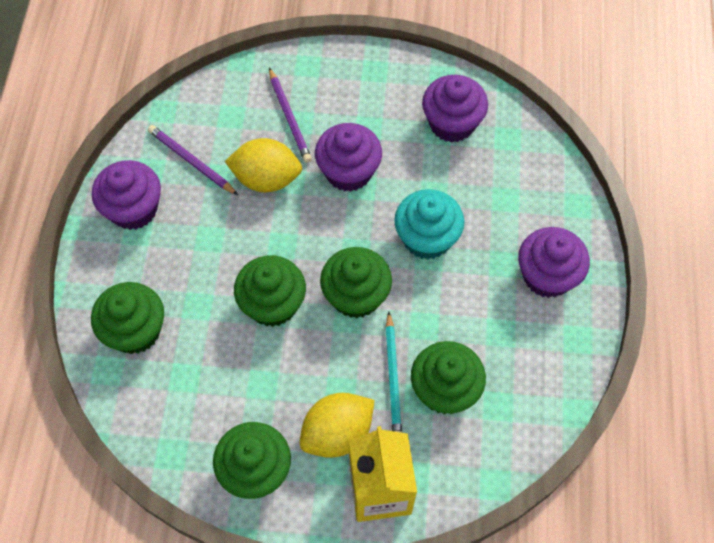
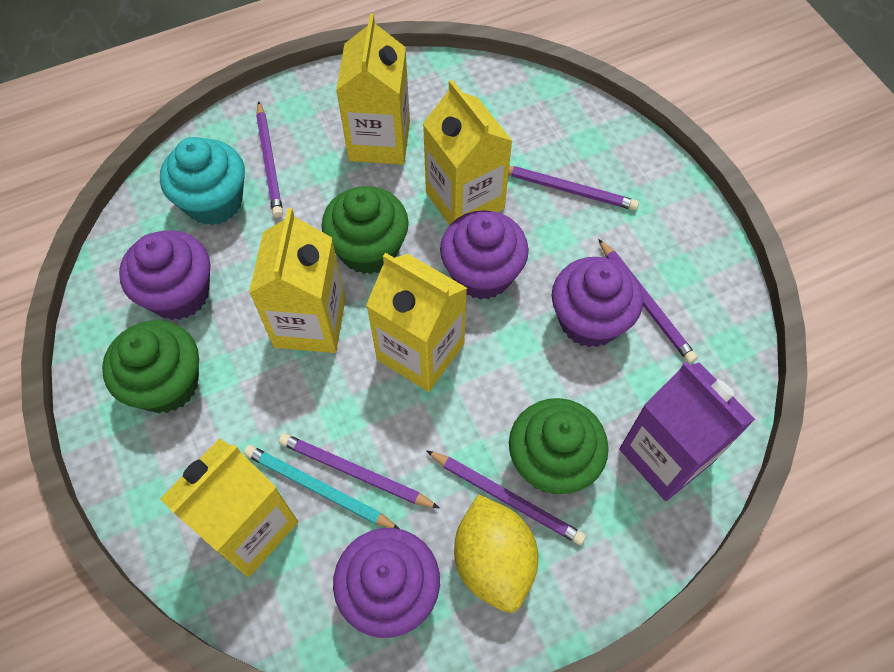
green cupcake: 5 -> 3
purple carton: 0 -> 1
purple pencil: 2 -> 5
yellow carton: 1 -> 5
yellow lemon: 2 -> 1

